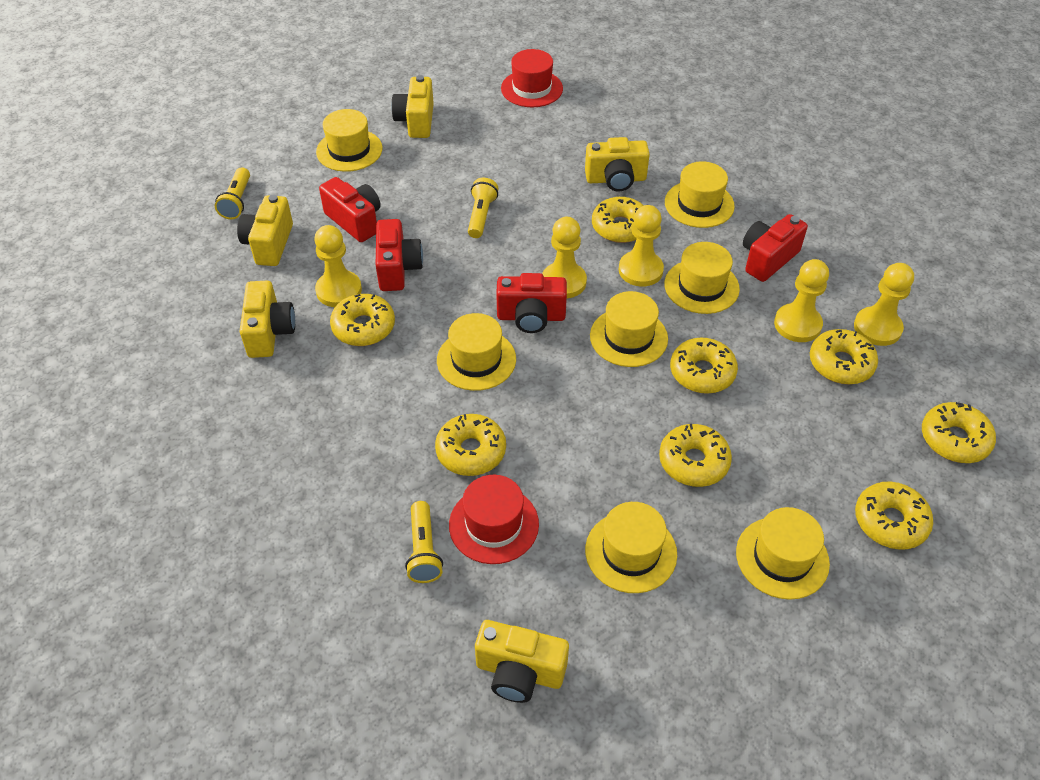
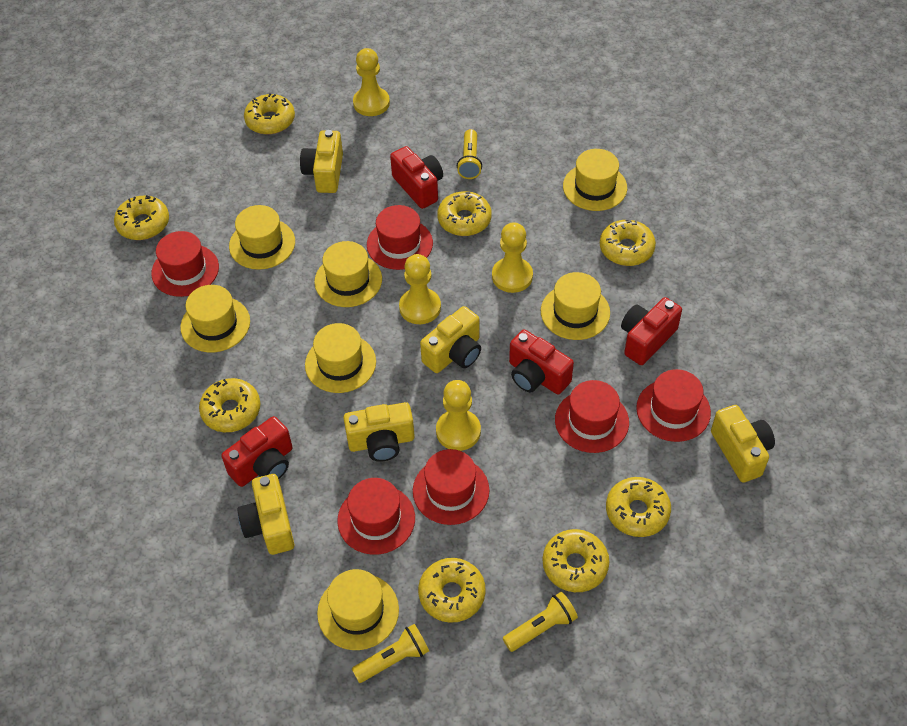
red hat: 2 -> 6
yellow pawn: 5 -> 4

